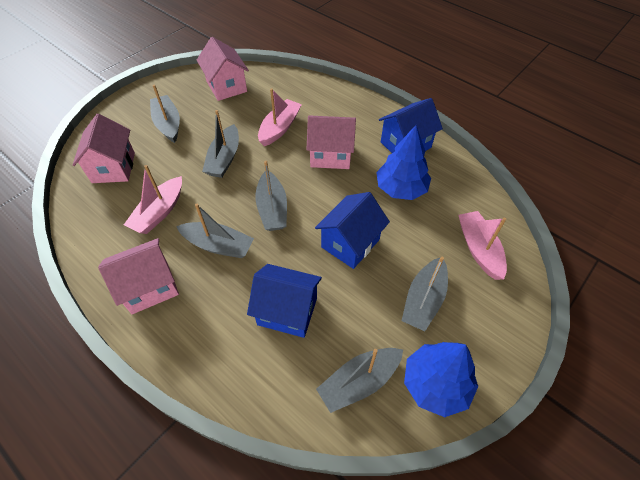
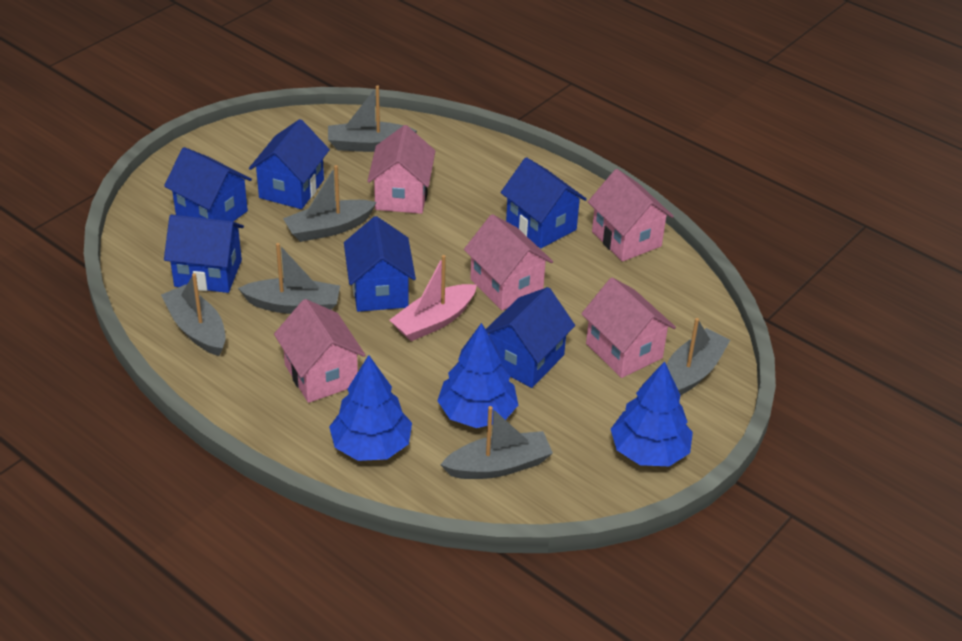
blue house: 3 -> 6
blue tree: 2 -> 3
pink boat: 3 -> 1
pink house: 4 -> 5

